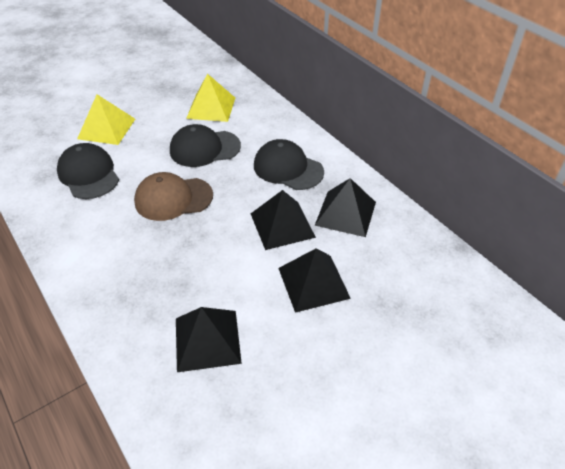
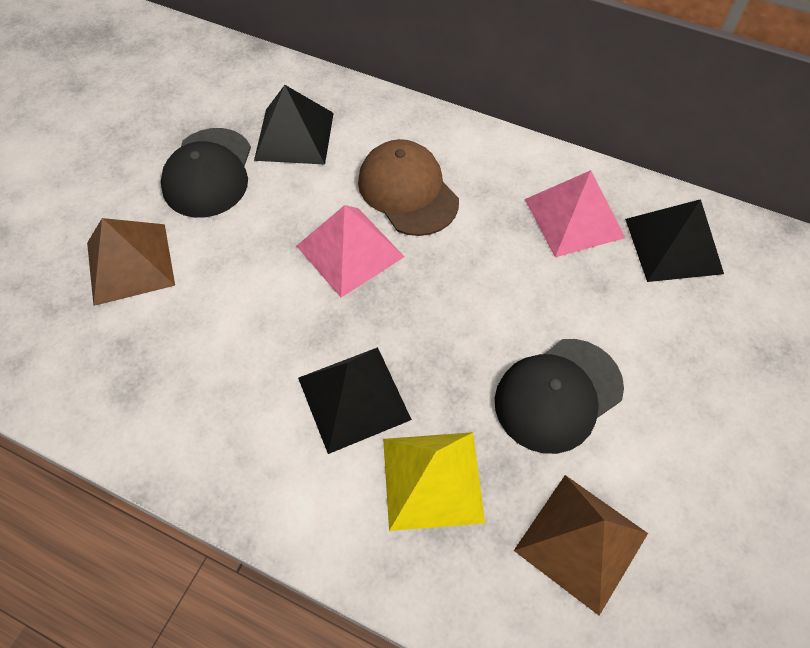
black cap: 3 -> 2
black pyramid: 4 -> 3
brown pyramid: 0 -> 2
pink pyramid: 0 -> 2
yellow pyramid: 2 -> 1

